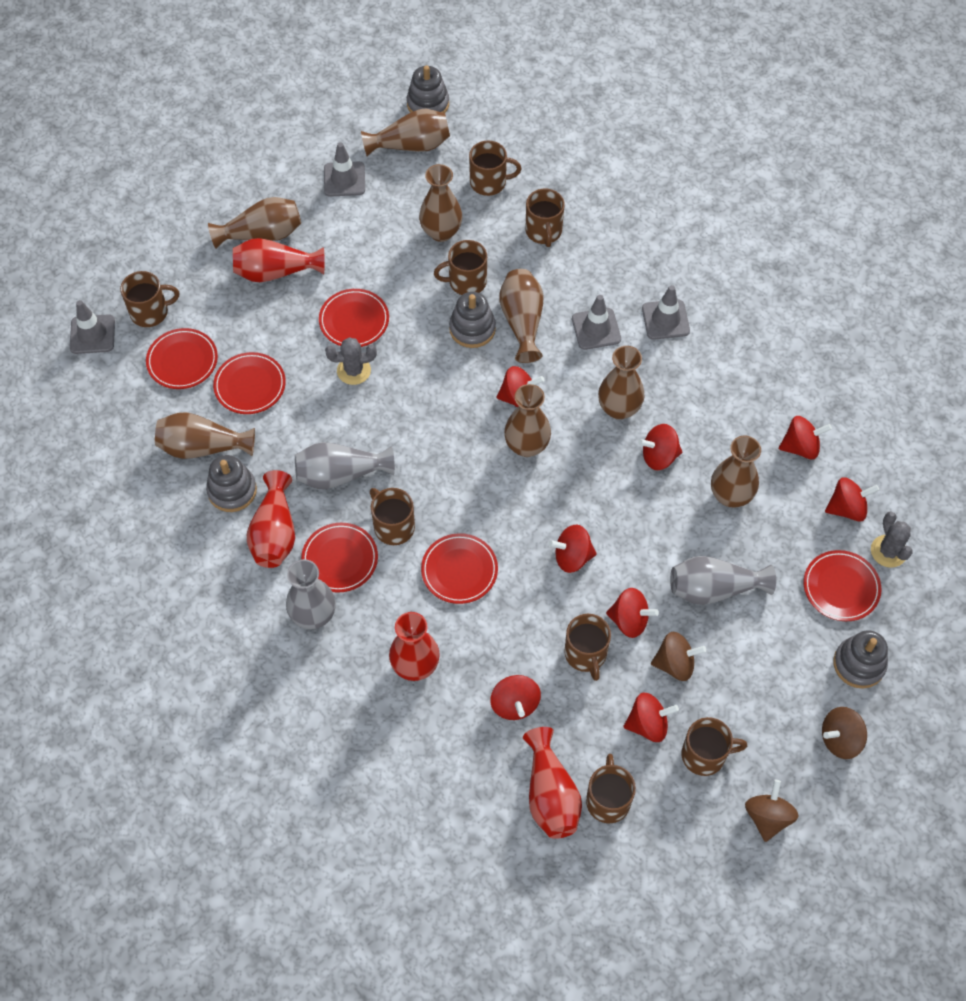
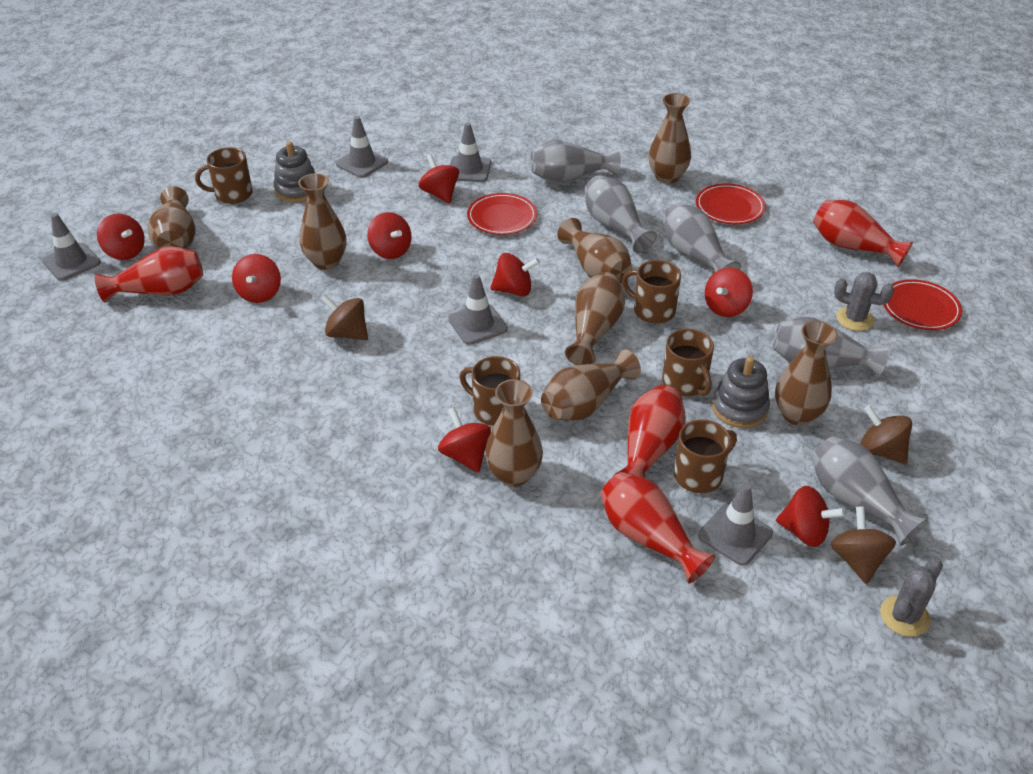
brown mug: 8 -> 5
grey stacking toy: 4 -> 2
grey traffic cone: 4 -> 5
grey vase: 3 -> 5
red plate: 6 -> 3

